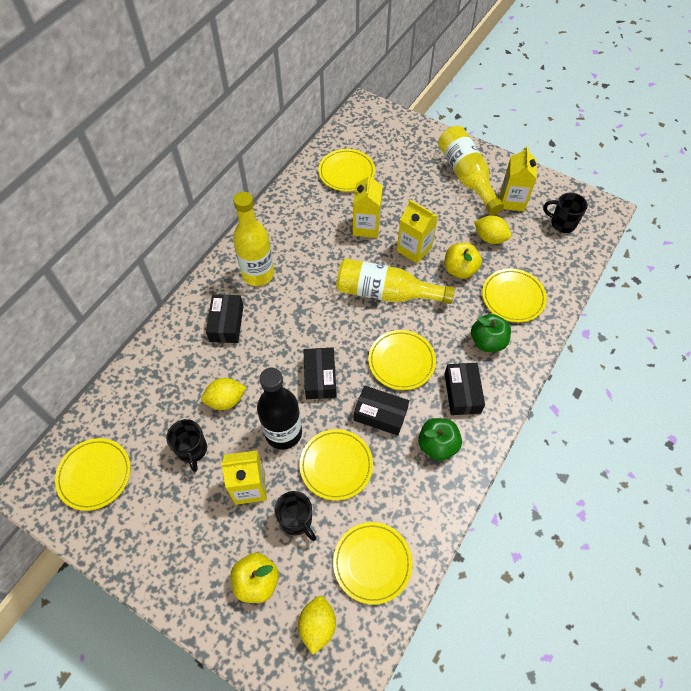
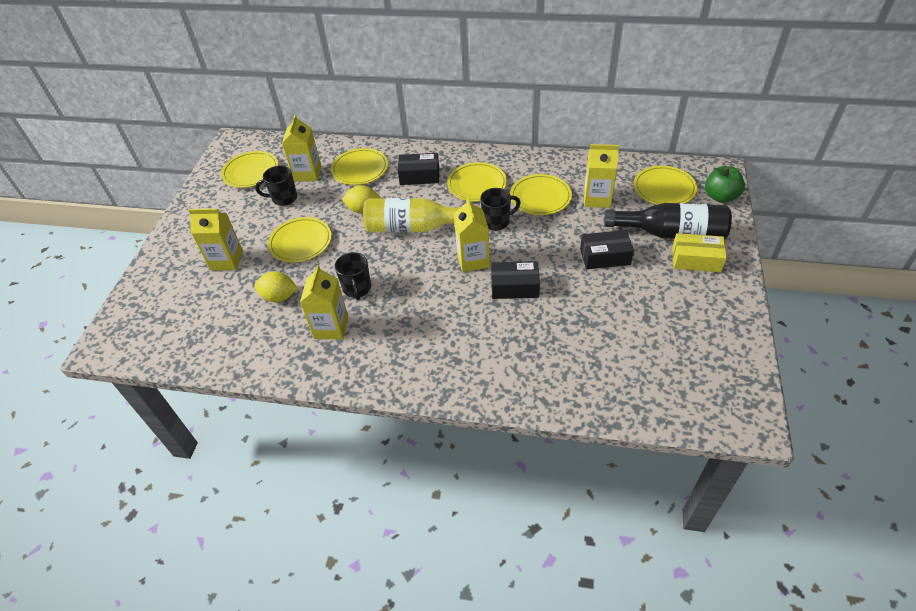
black box: 4 -> 3
green apple: 2 -> 1
yellow apple: 2 -> 0
yellow bottle: 3 -> 1
yellow box: 0 -> 1
yellow carton: 4 -> 5
yellow lemon: 3 -> 2

